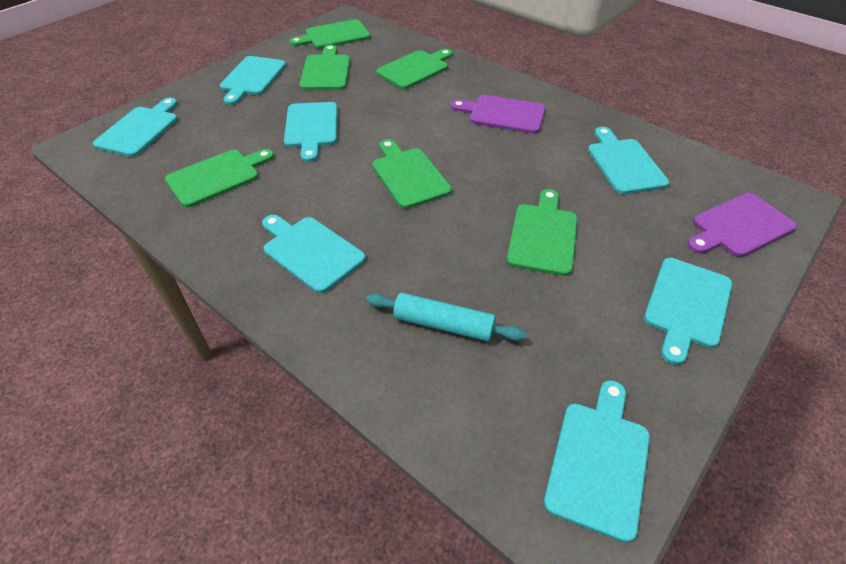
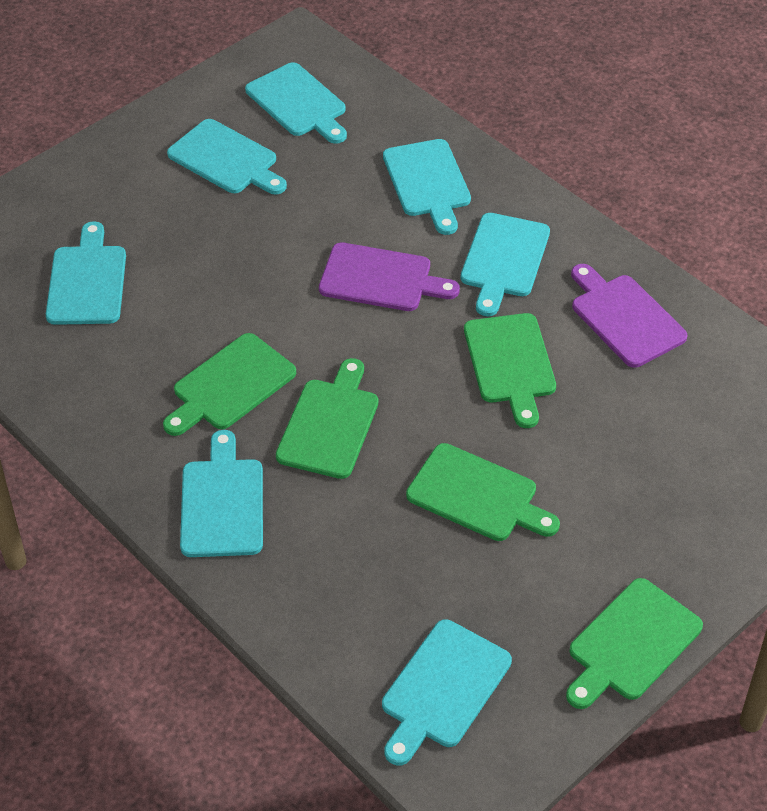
green cutting board: 6 -> 5
turquoise rolling pin: 1 -> 0

